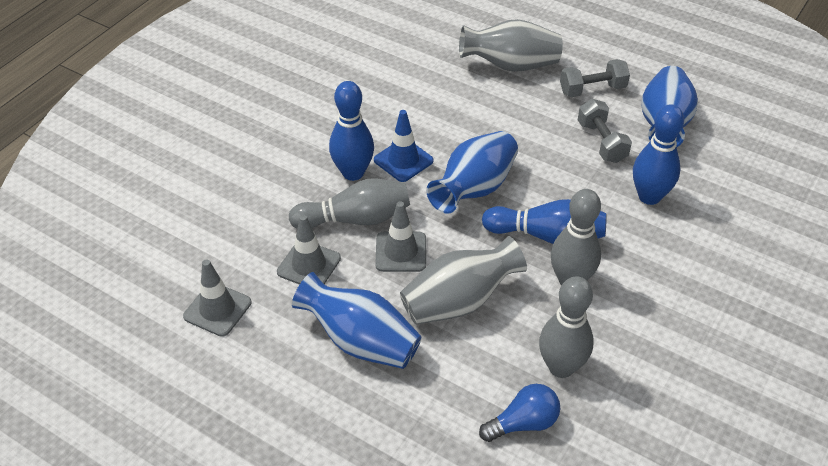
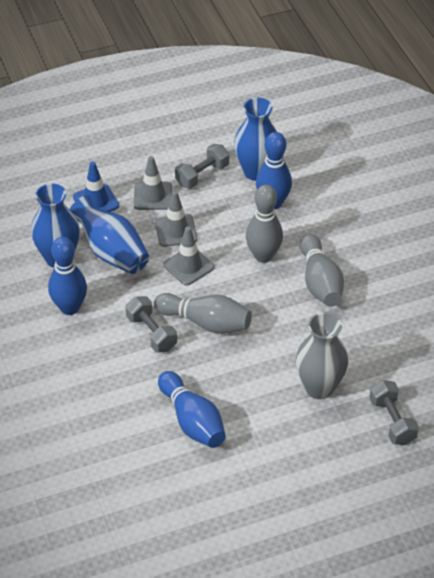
blue light bulb: 1 -> 0
grey dumbbell: 2 -> 3
grey vase: 2 -> 1

